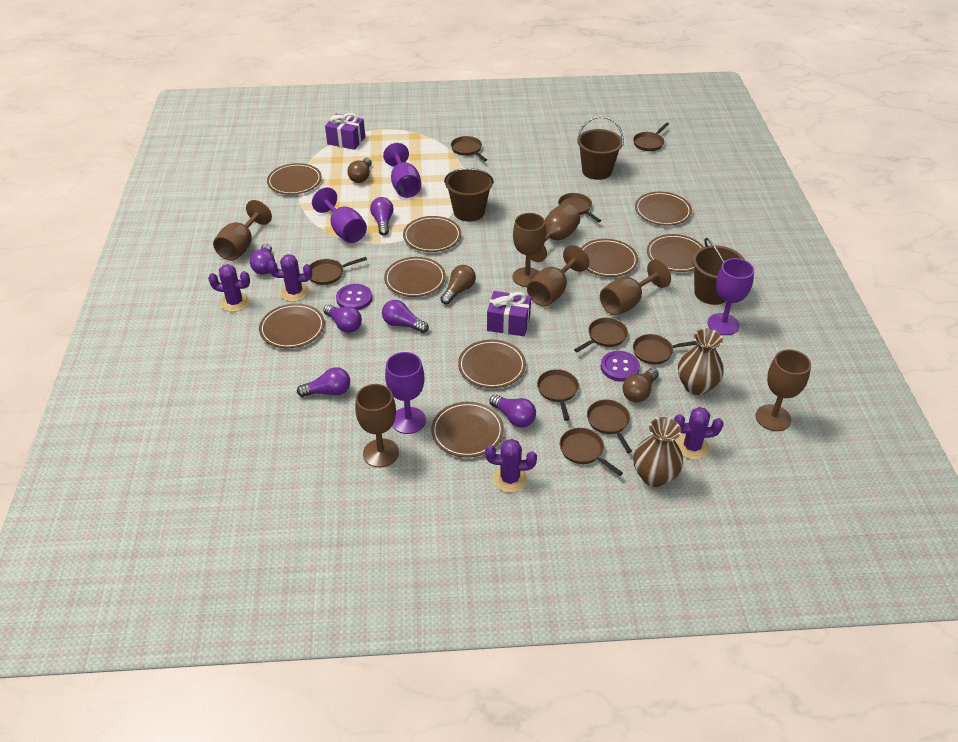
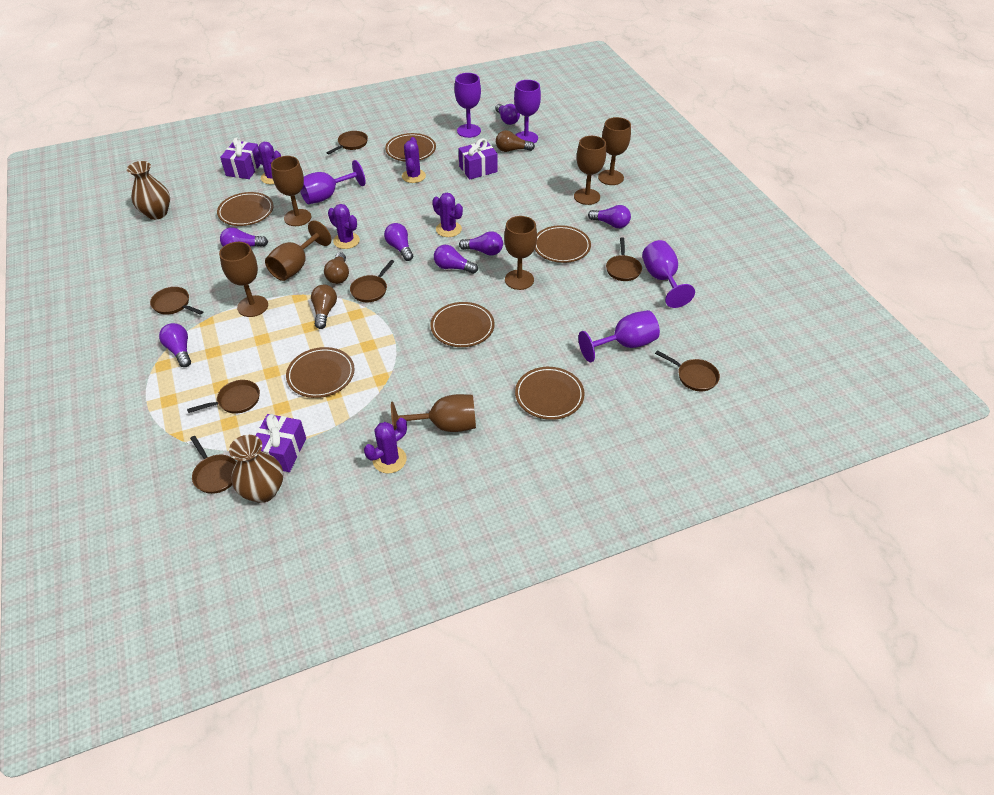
brown bucket: 3 -> 0
brown pan: 9 -> 7
brown plate: 9 -> 6
purple button: 2 -> 0
purple cactus: 4 -> 5
purple gift: 2 -> 3
purple goblet: 4 -> 5
purple light bulb: 6 -> 7

